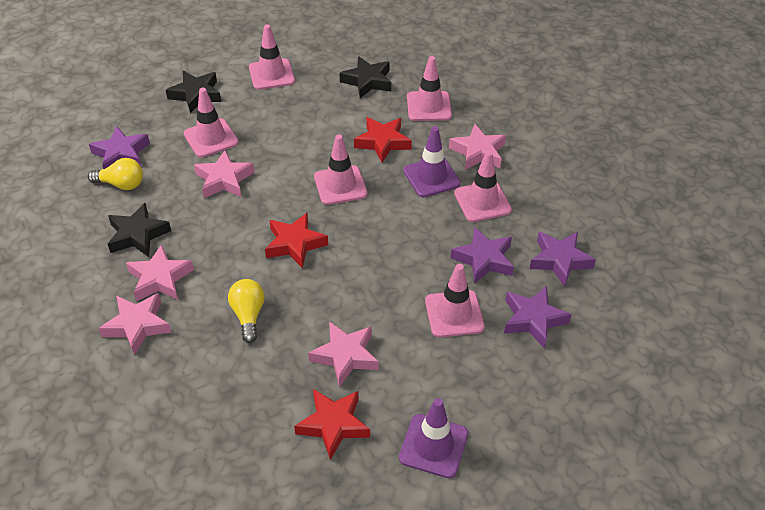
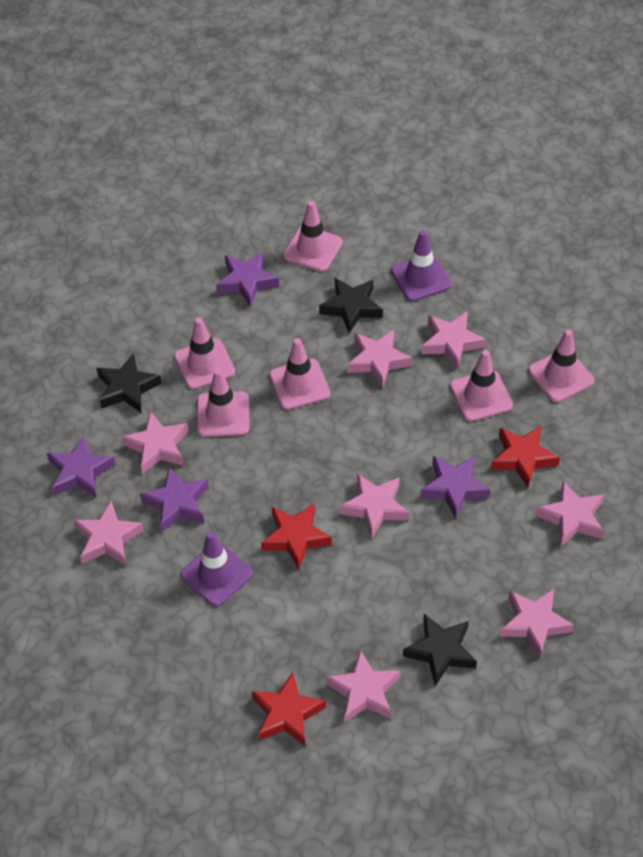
pink star: 5 -> 8
yellow light bulb: 2 -> 0

